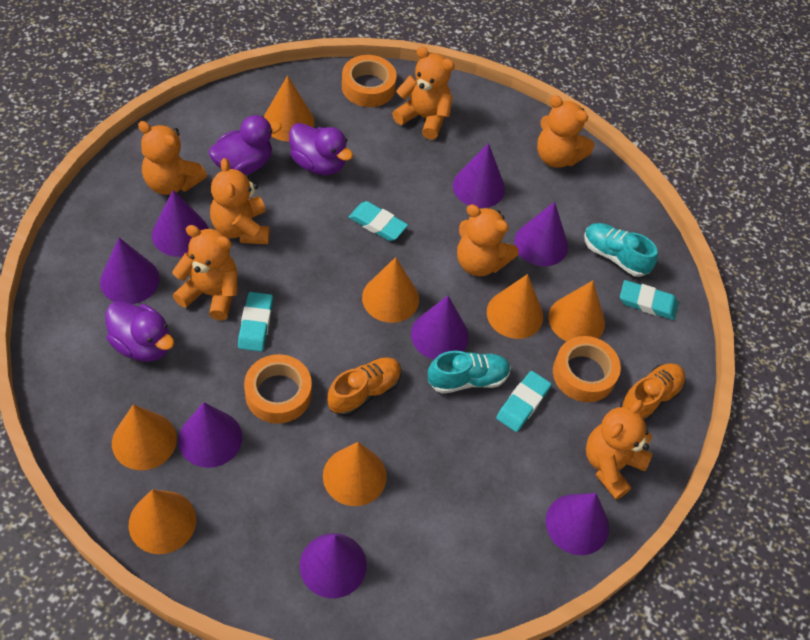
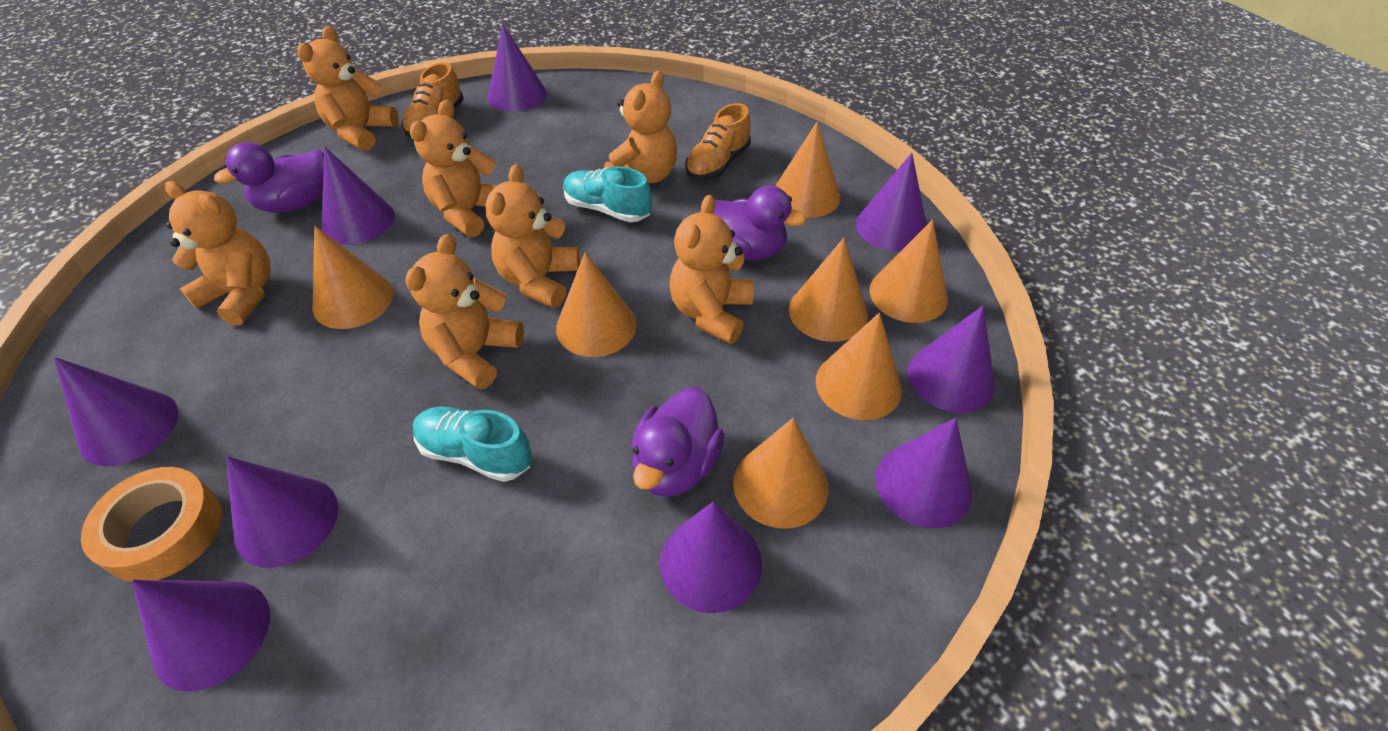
orange tape: 3 -> 1
purple cone: 8 -> 9
turquoise eraser: 4 -> 0

